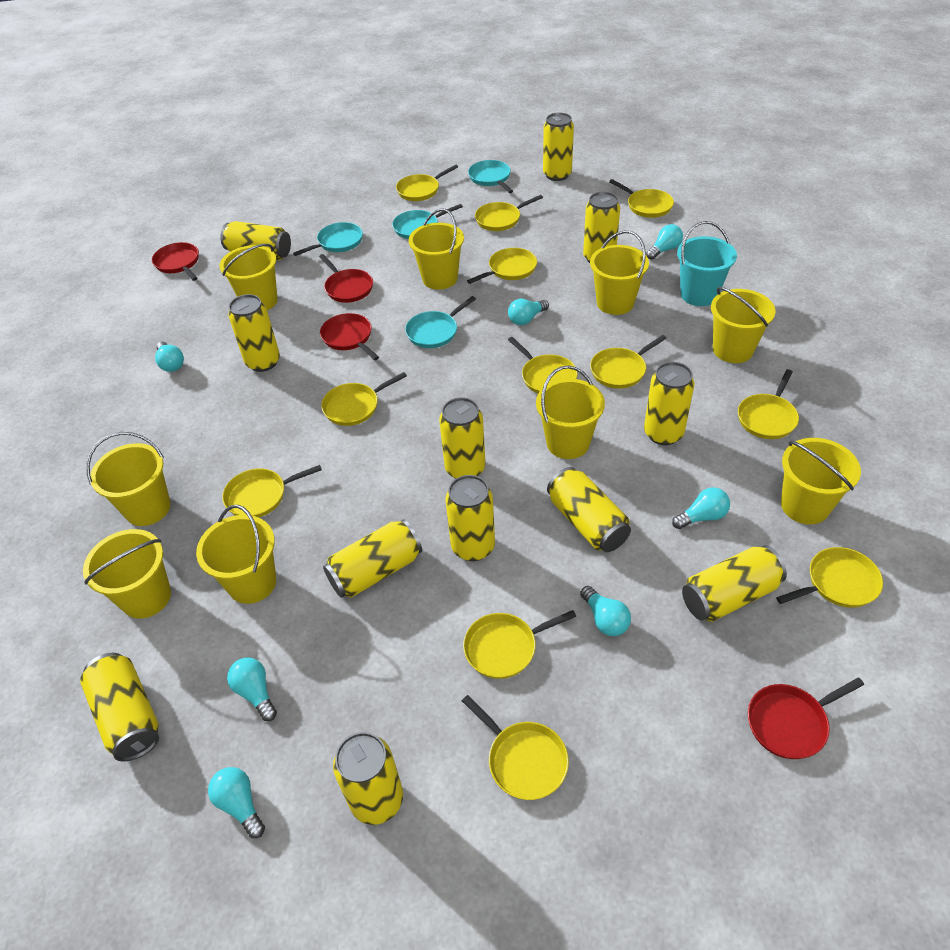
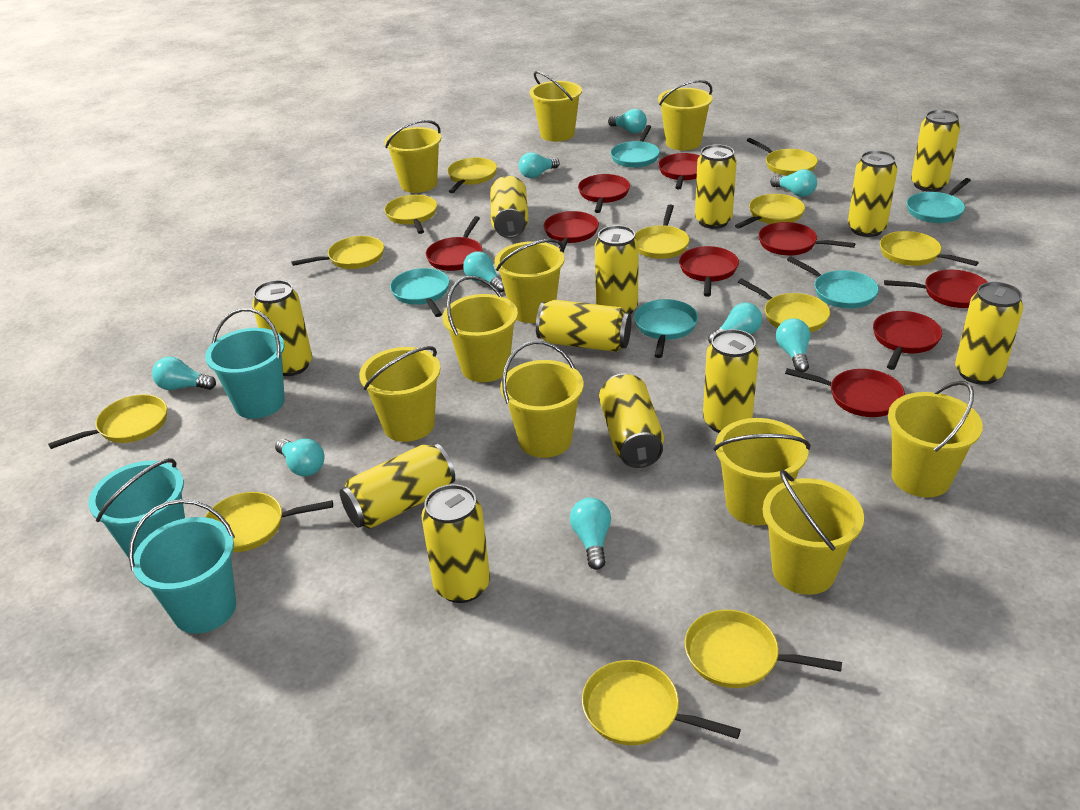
red pan: 4 -> 9
turquoise bucket: 1 -> 3
turquoise light bulb: 7 -> 9
turquoise pan: 4 -> 5
yellow bucket: 9 -> 10

